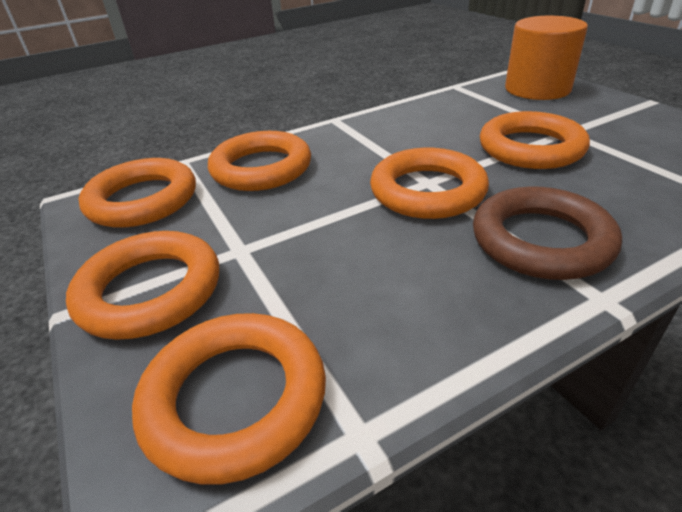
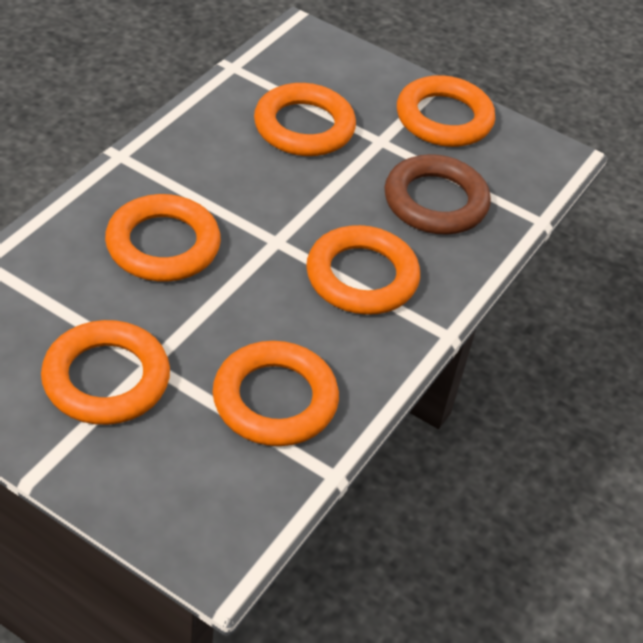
orange cylinder: 1 -> 0

